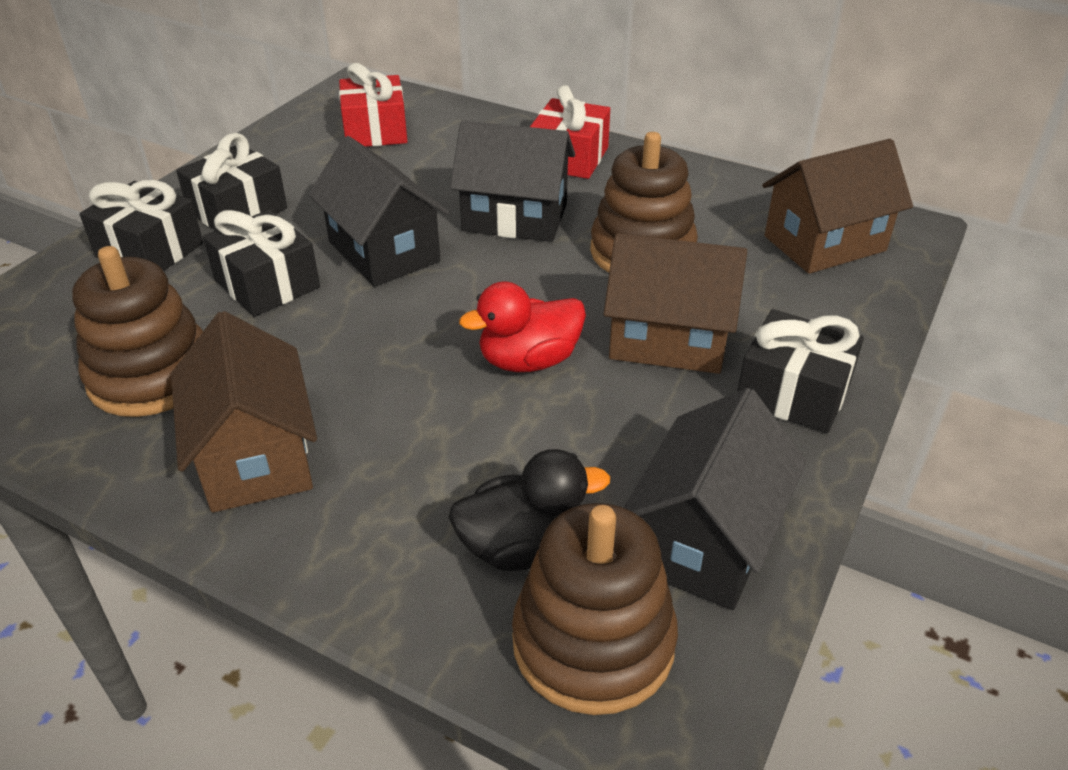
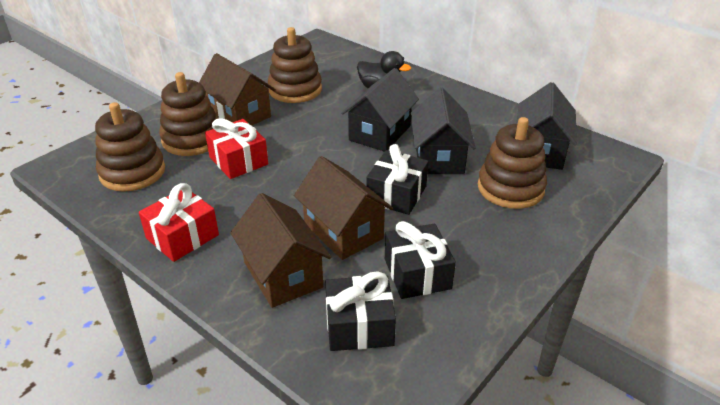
black gift: 4 -> 3
brown stacking toy: 3 -> 4
red duck: 1 -> 0

